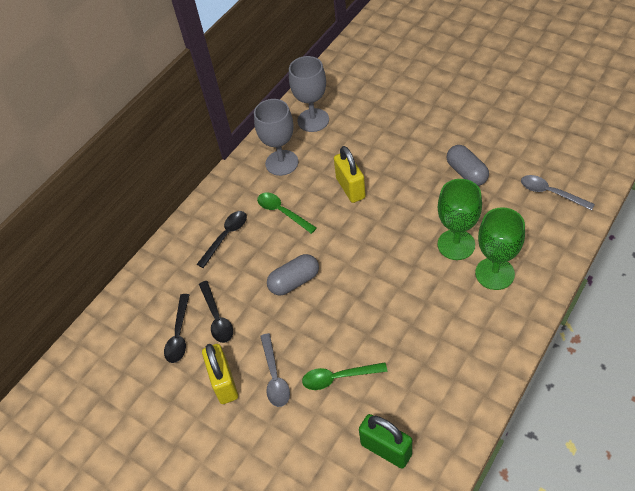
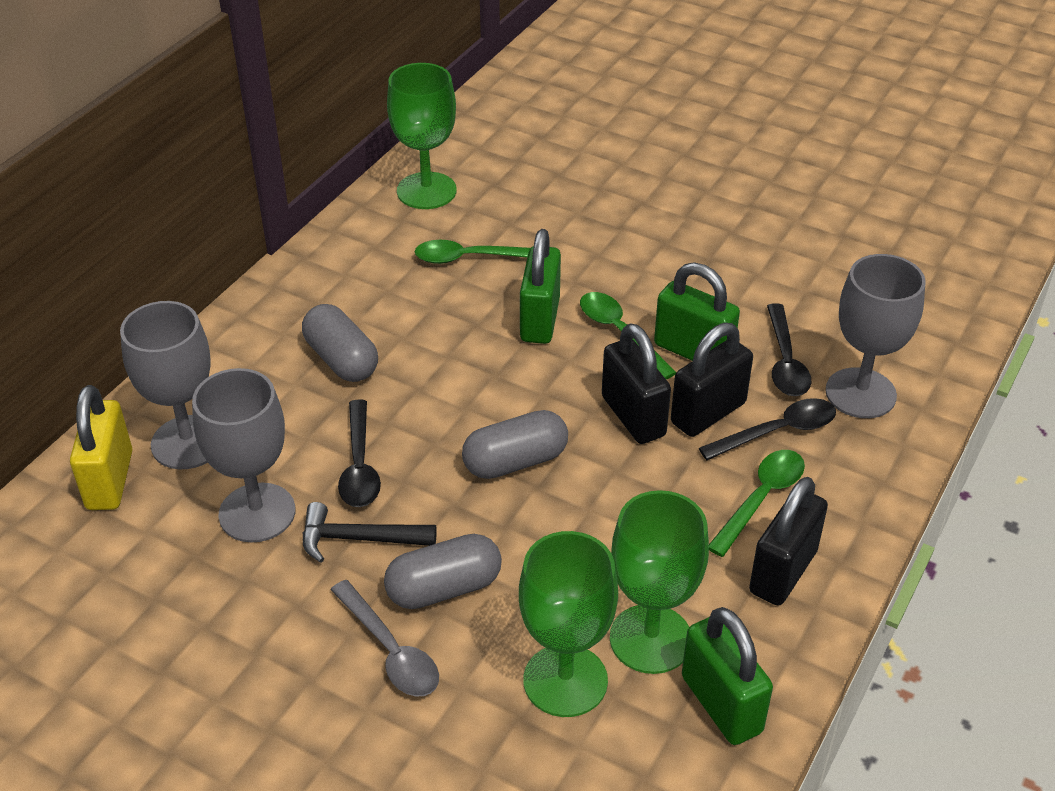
black hammer: 0 -> 1
black padlock: 0 -> 3
green goblet: 2 -> 3
green padlock: 1 -> 3
green spoon: 2 -> 3
grey capsule: 2 -> 3
grey goblet: 2 -> 3
grey spoon: 2 -> 1
yellow padlock: 2 -> 1

